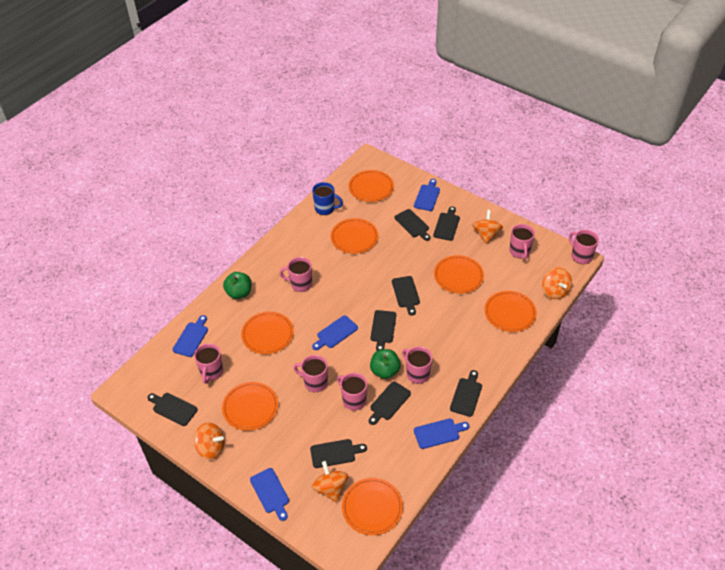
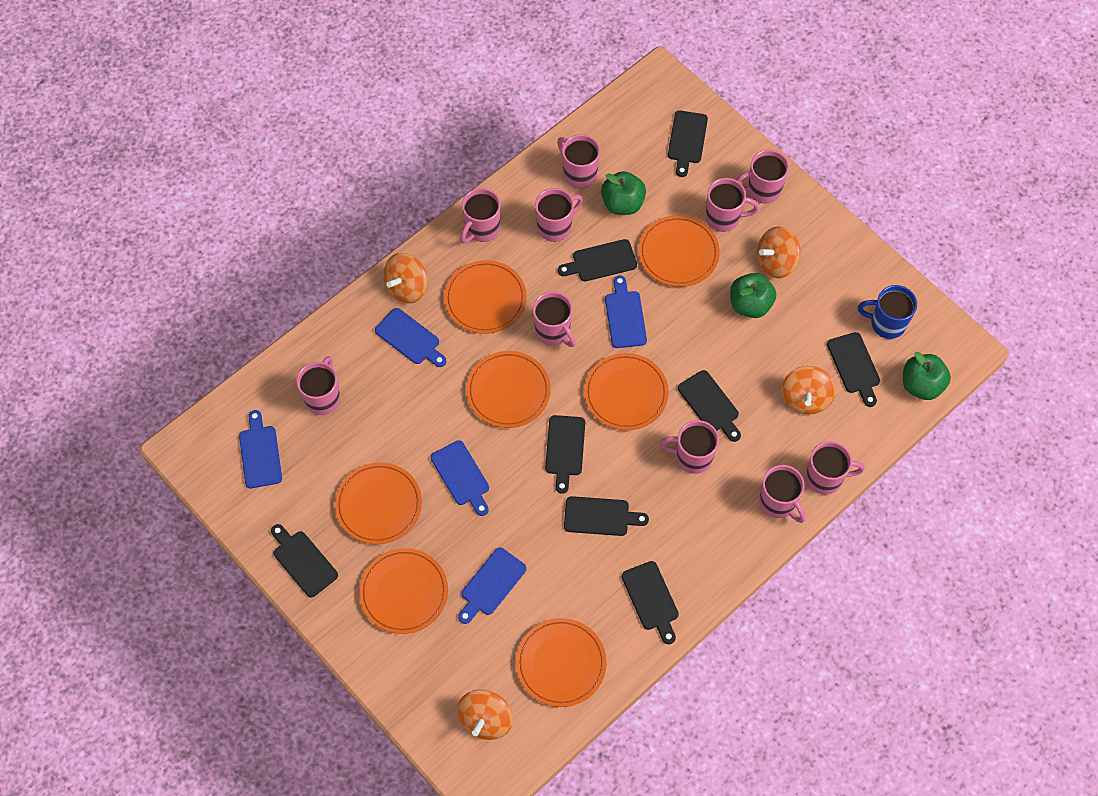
green apple: 2 -> 3
pink mug: 7 -> 10

